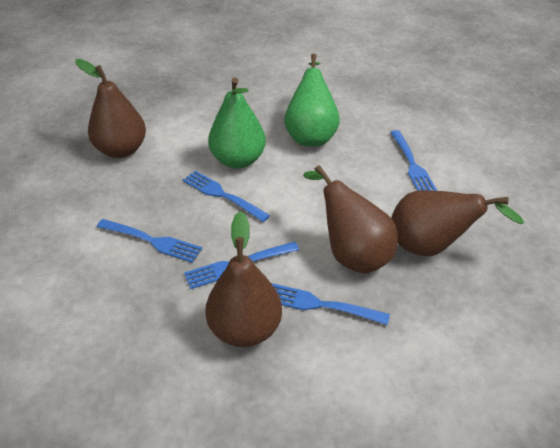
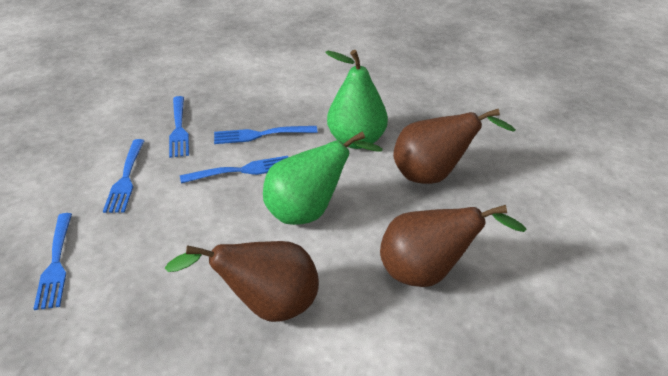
brown pear: 4 -> 3

